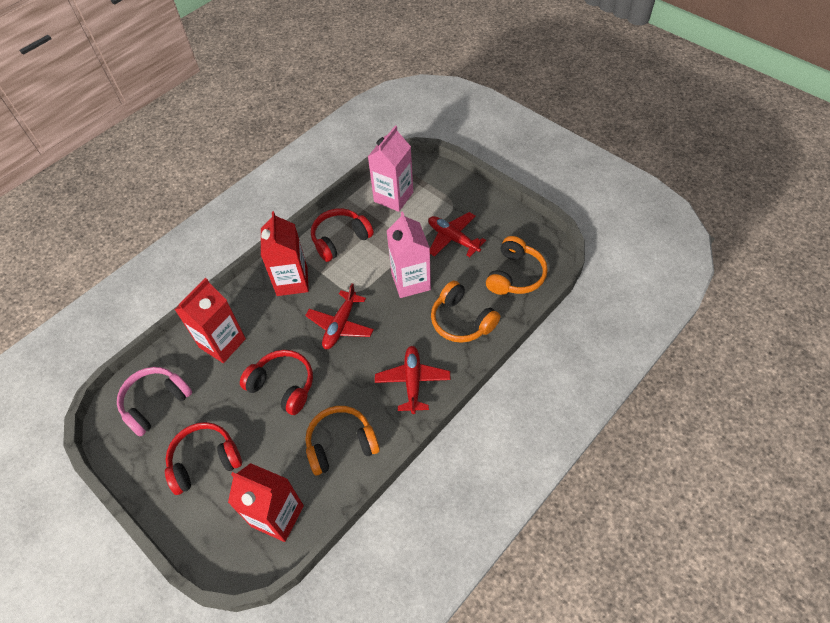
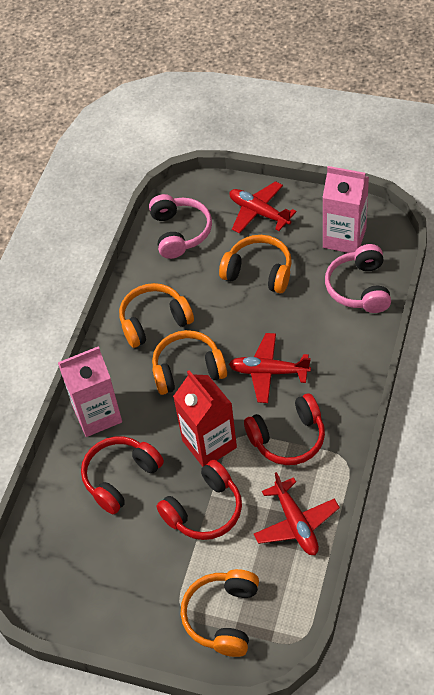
orange headphones: 3 -> 4
pink headphones: 1 -> 2
red carton: 3 -> 1

